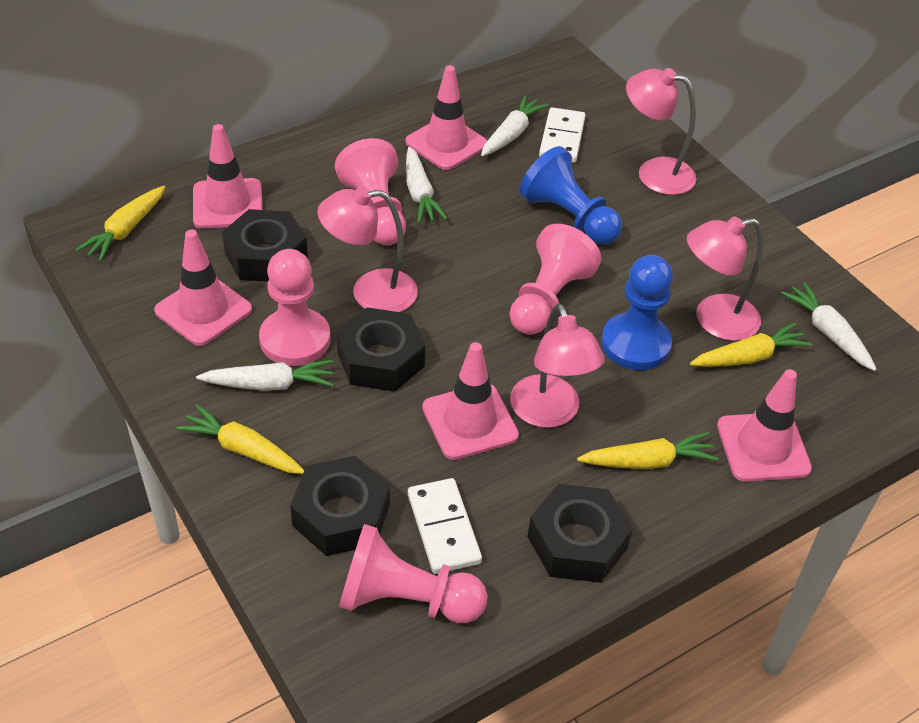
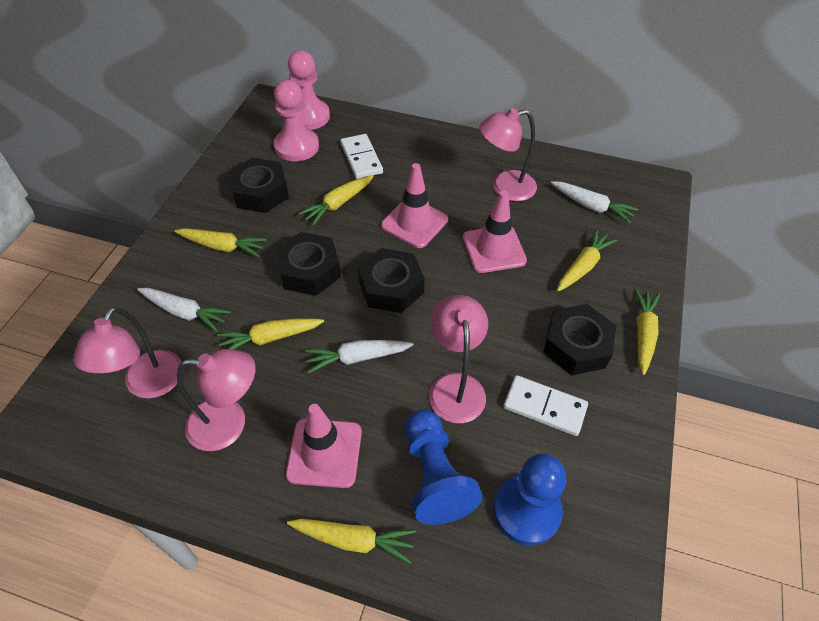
pink pawn: 4 -> 2
pink traffic cone: 5 -> 3
white carrot: 4 -> 3
yellow carrot: 4 -> 6

